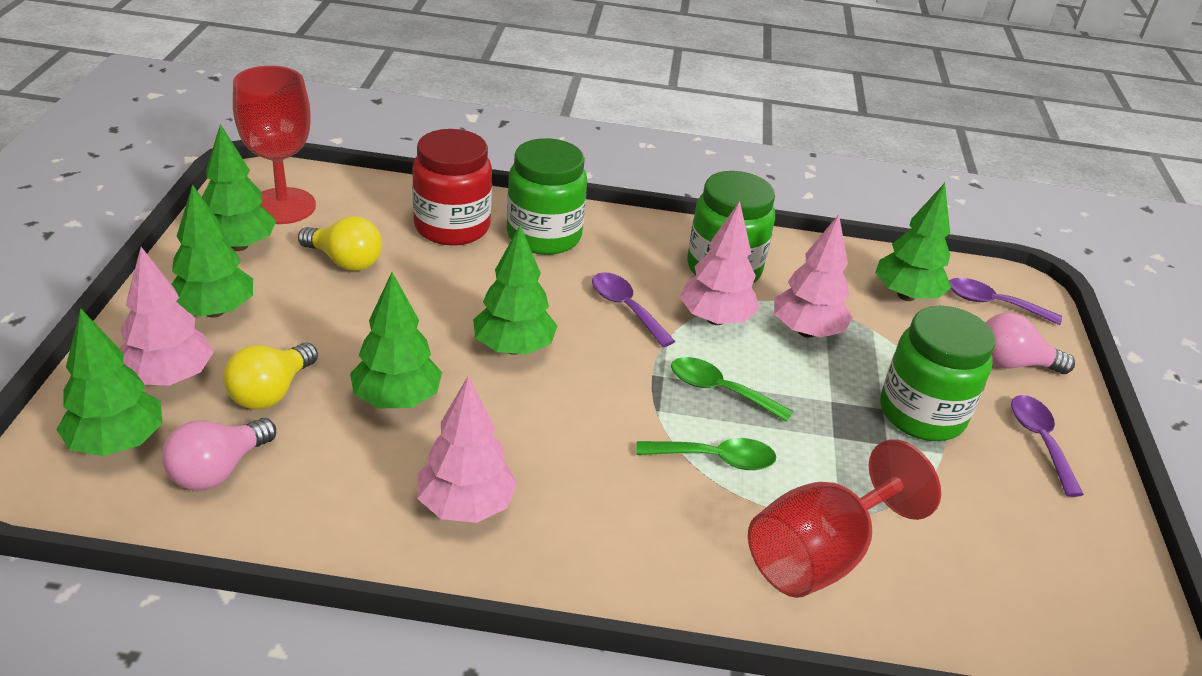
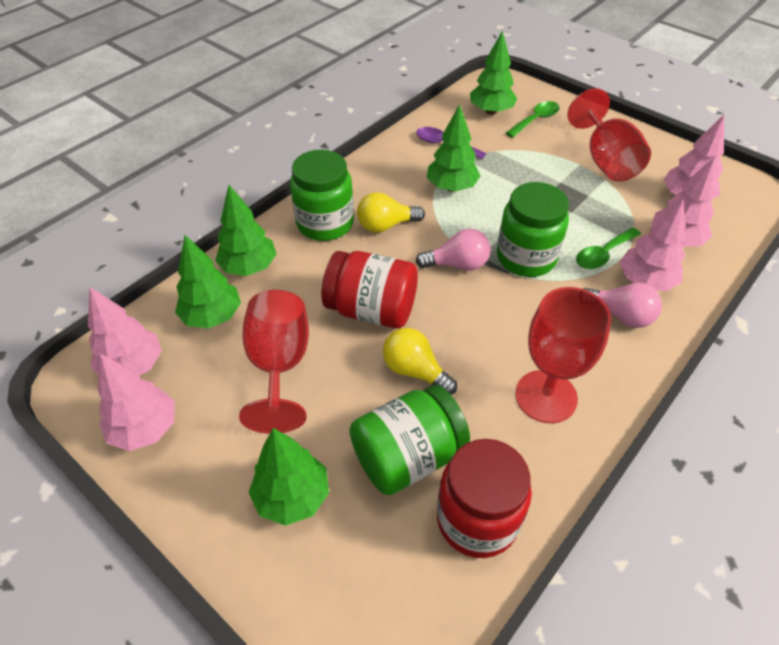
green tree: 6 -> 5
pink tree: 4 -> 5
purple spoon: 3 -> 1
red goblet: 2 -> 3
red jar: 1 -> 2

